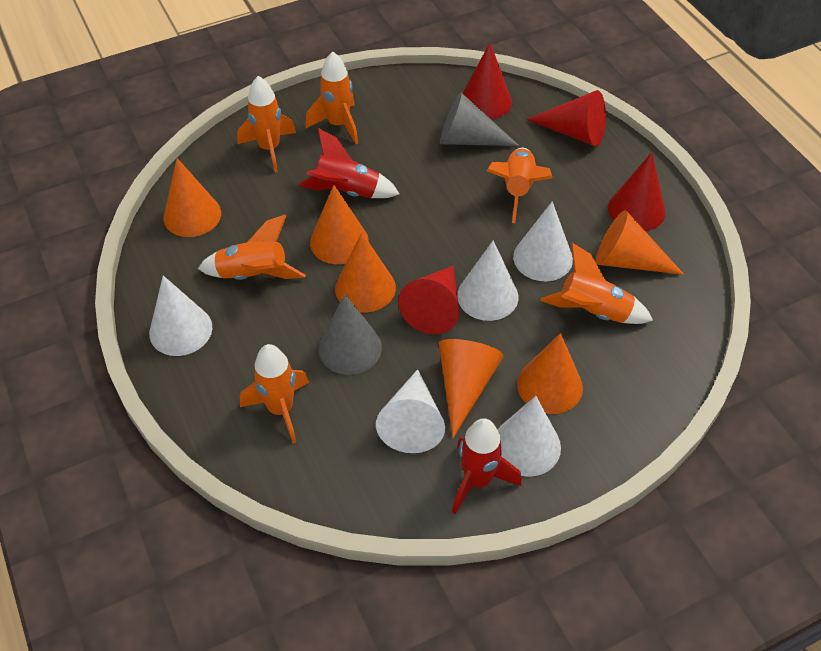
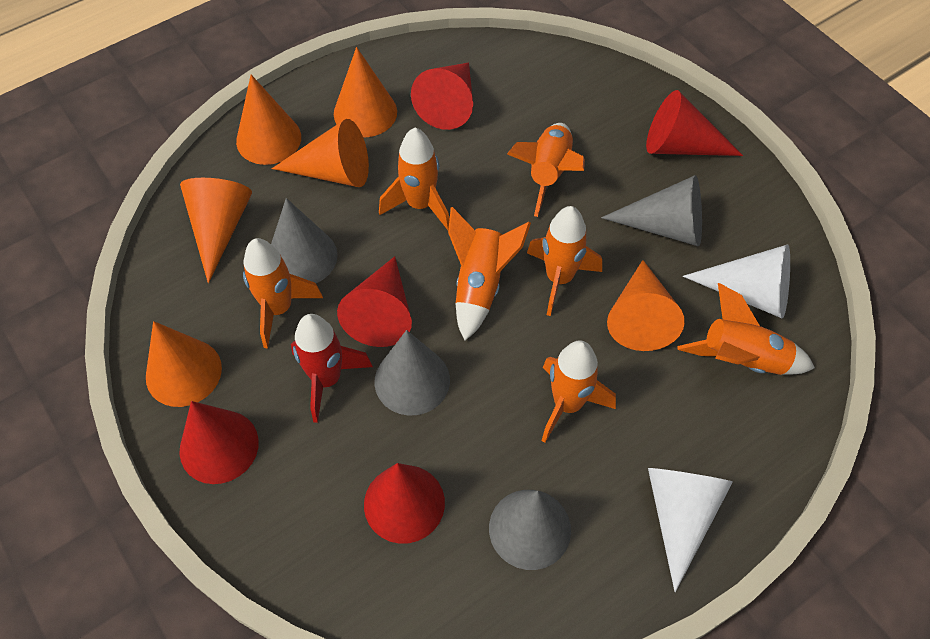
grey cone: 2 -> 4
orange rocket: 6 -> 7
red cone: 4 -> 5
red rocket: 2 -> 1
white cone: 5 -> 2

